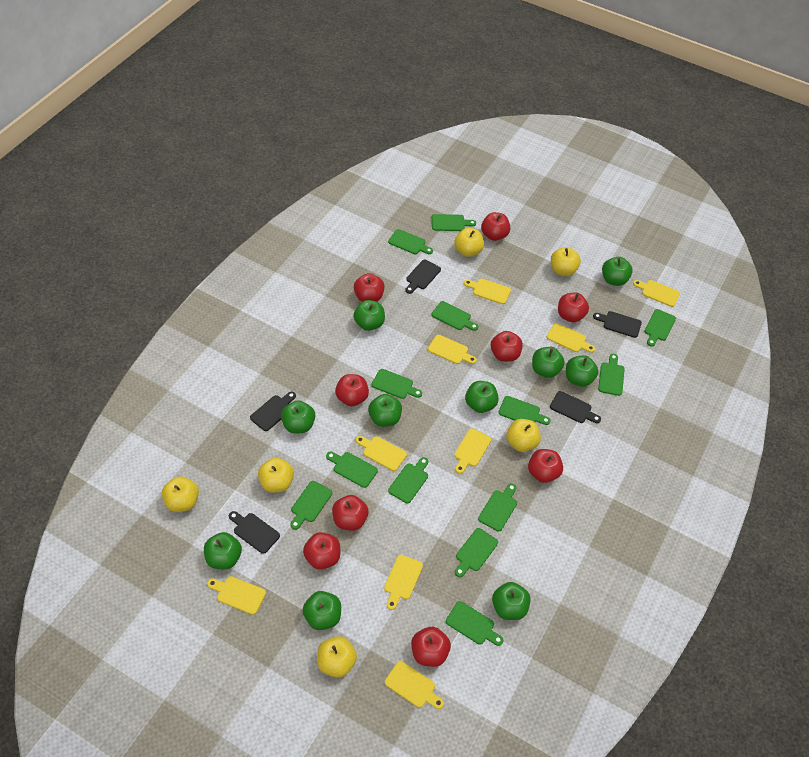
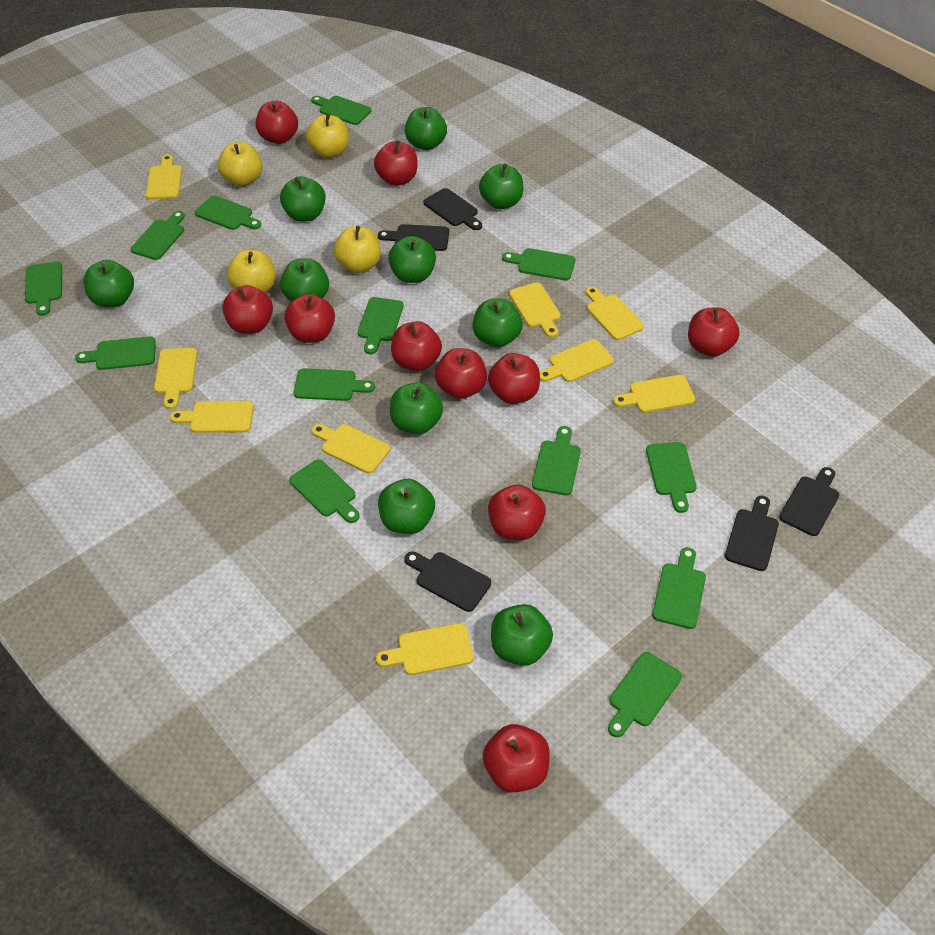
red apple: 9 -> 10
yellow apple: 6 -> 4

